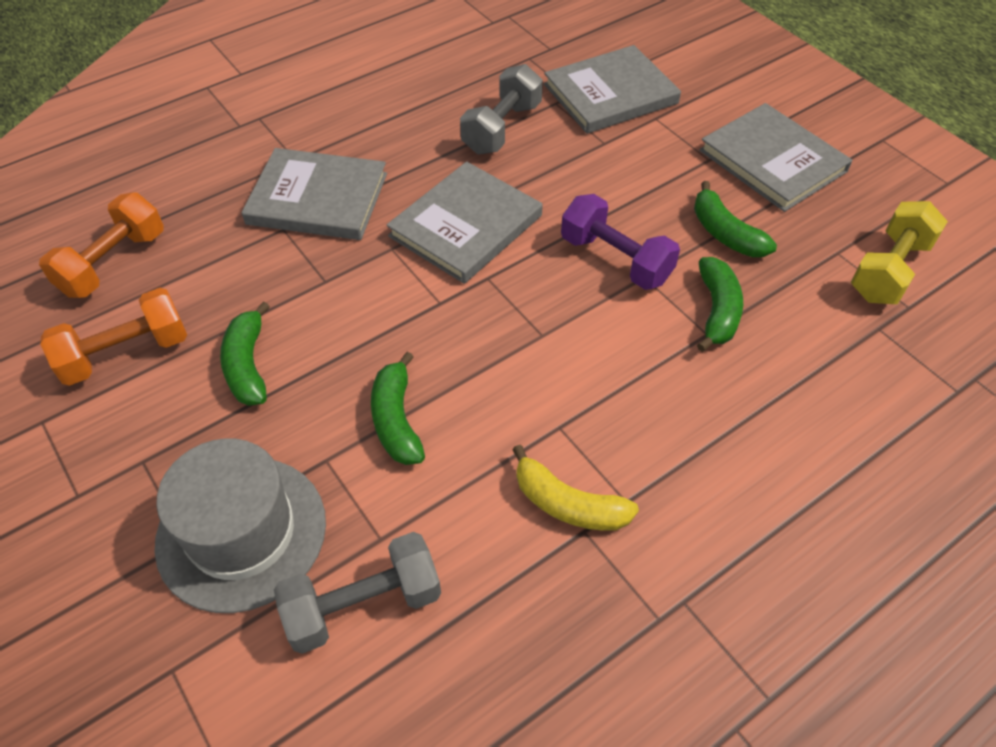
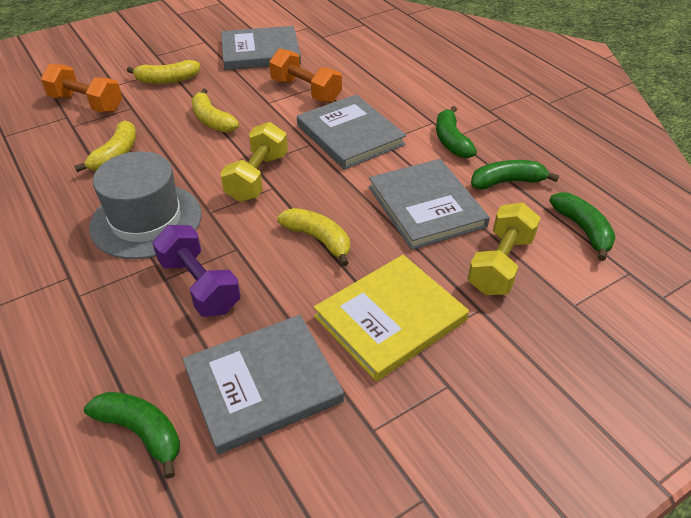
grey dumbbell: 2 -> 0
yellow banana: 1 -> 4
yellow book: 0 -> 1
yellow dumbbell: 1 -> 2

